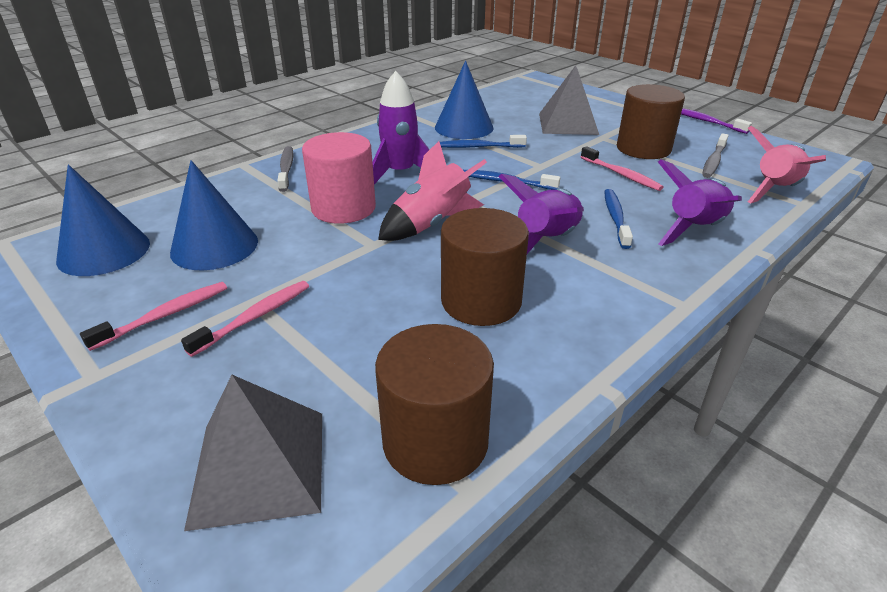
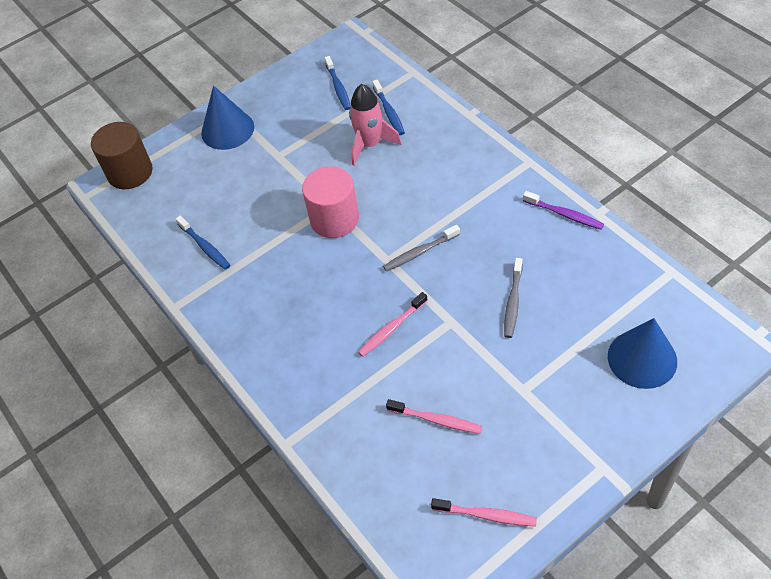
blue cone: 3 -> 2
brown cylinder: 3 -> 1
grey pyramid: 2 -> 0
pink rocket: 2 -> 1
purple rocket: 3 -> 0

